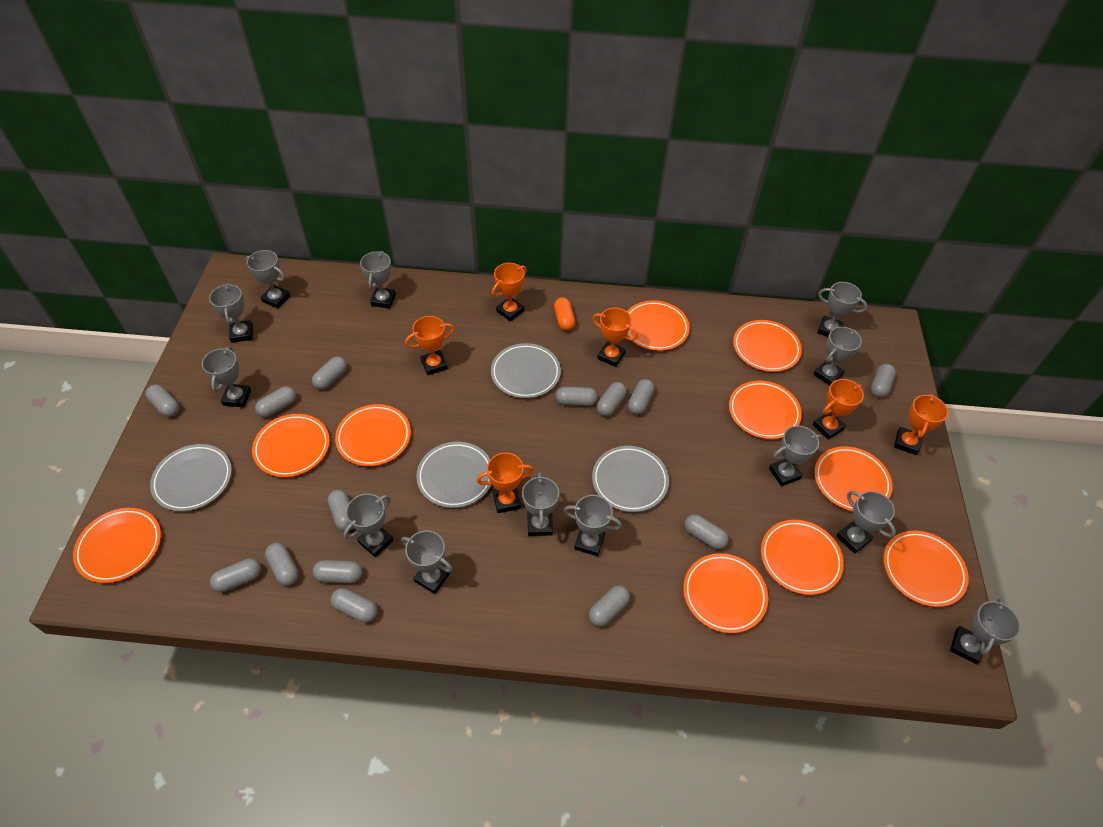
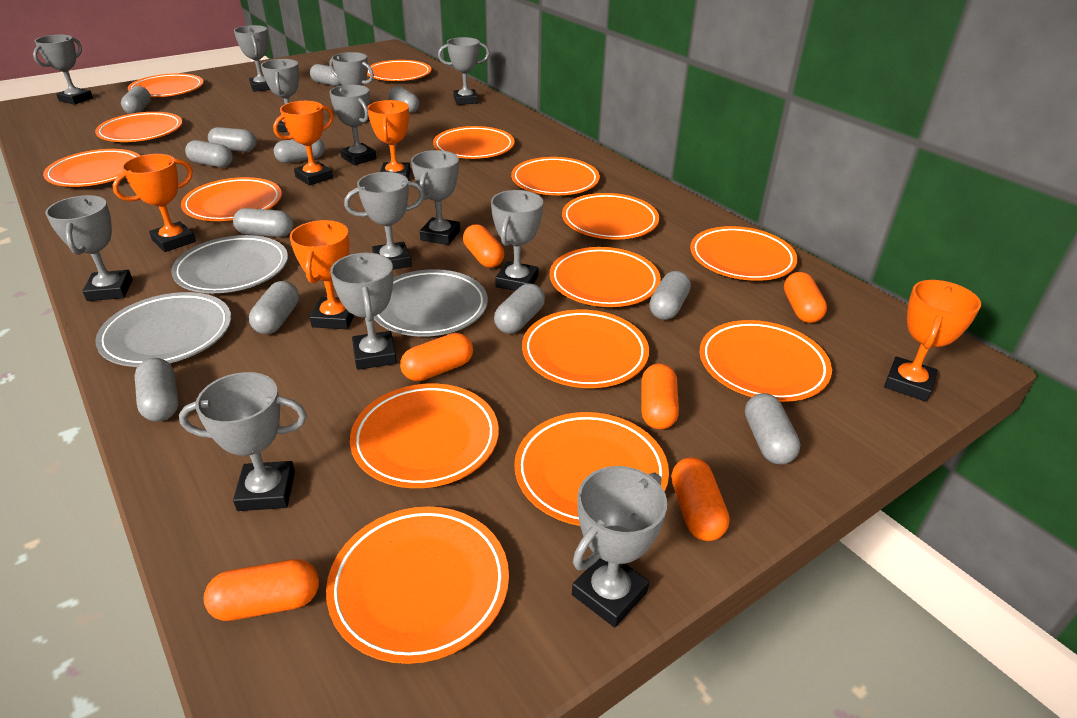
grey capsule: 14 -> 12
grey plate: 4 -> 3
orange capsule: 1 -> 6
orange plate: 10 -> 15
orange trophy: 6 -> 5

